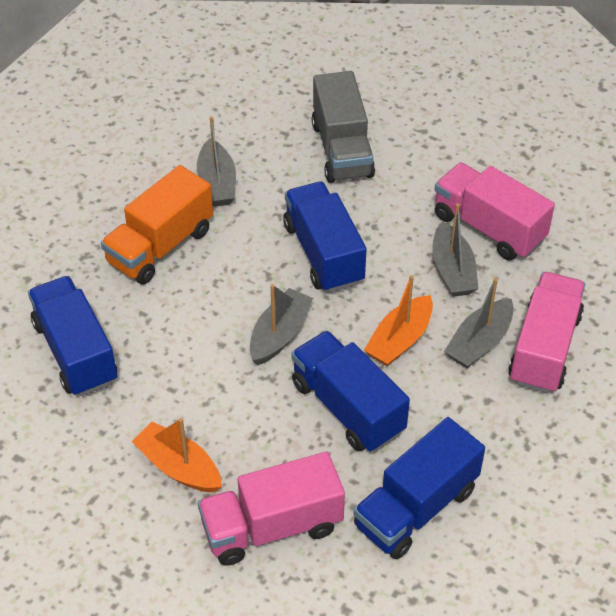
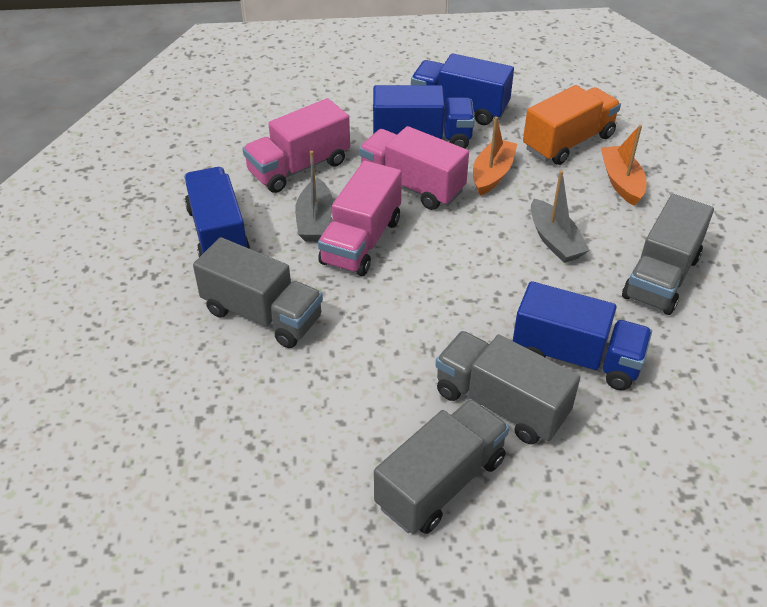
grey boat: 4 -> 2
grey truck: 1 -> 4

